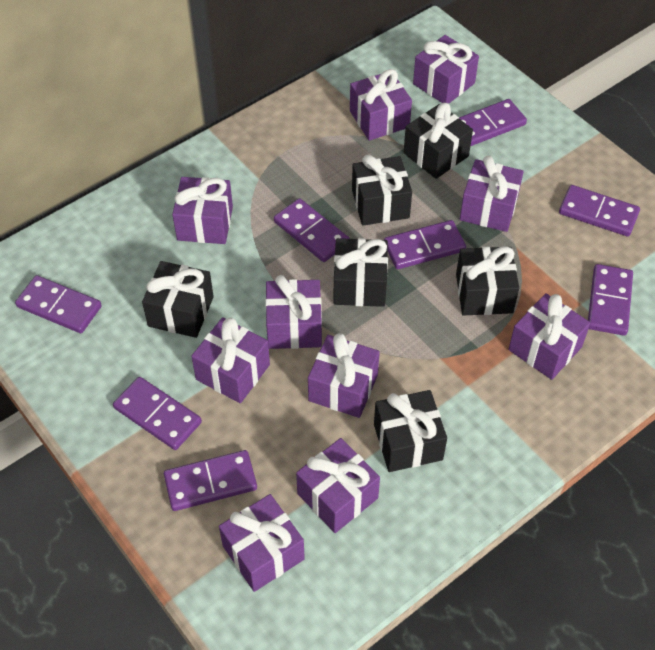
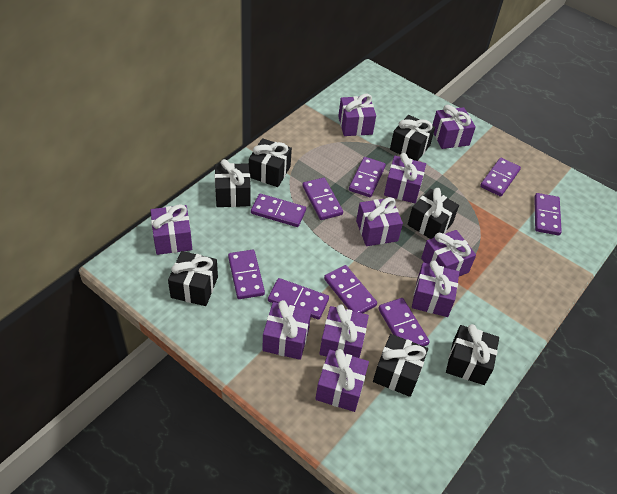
black gift: 6 -> 7
purple domino: 8 -> 9

